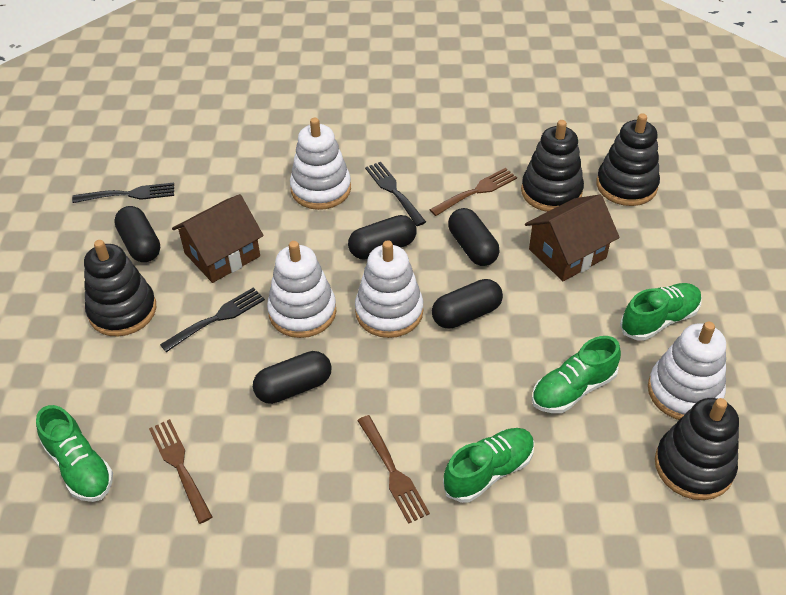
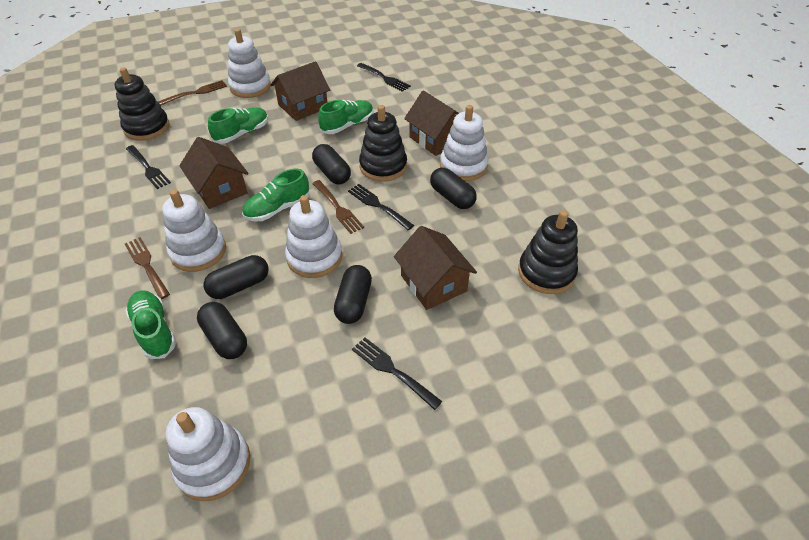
black fork: 3 -> 4
black stacking toy: 4 -> 3
brown house: 2 -> 4
white stacking toy: 4 -> 5

